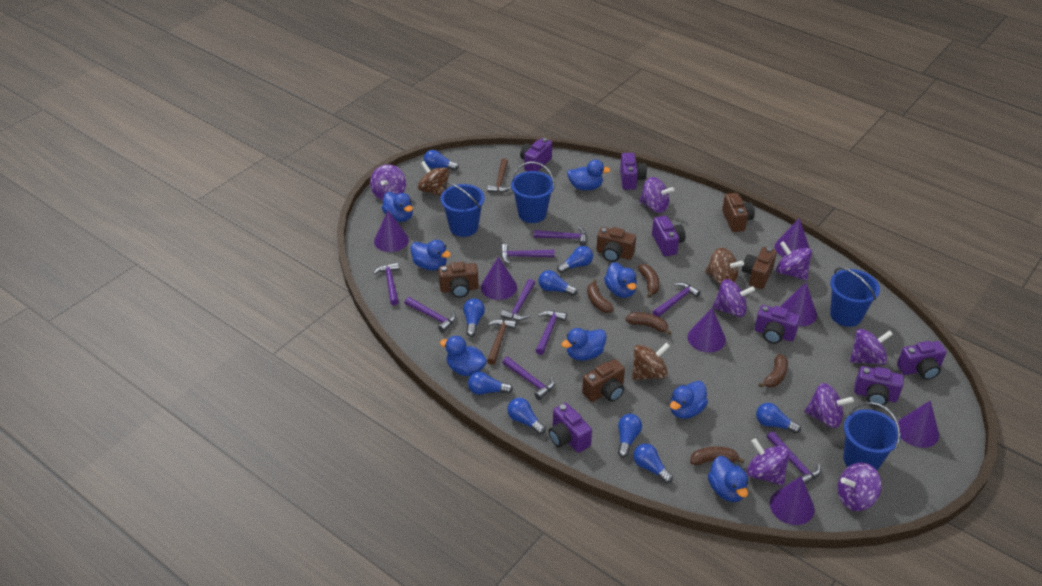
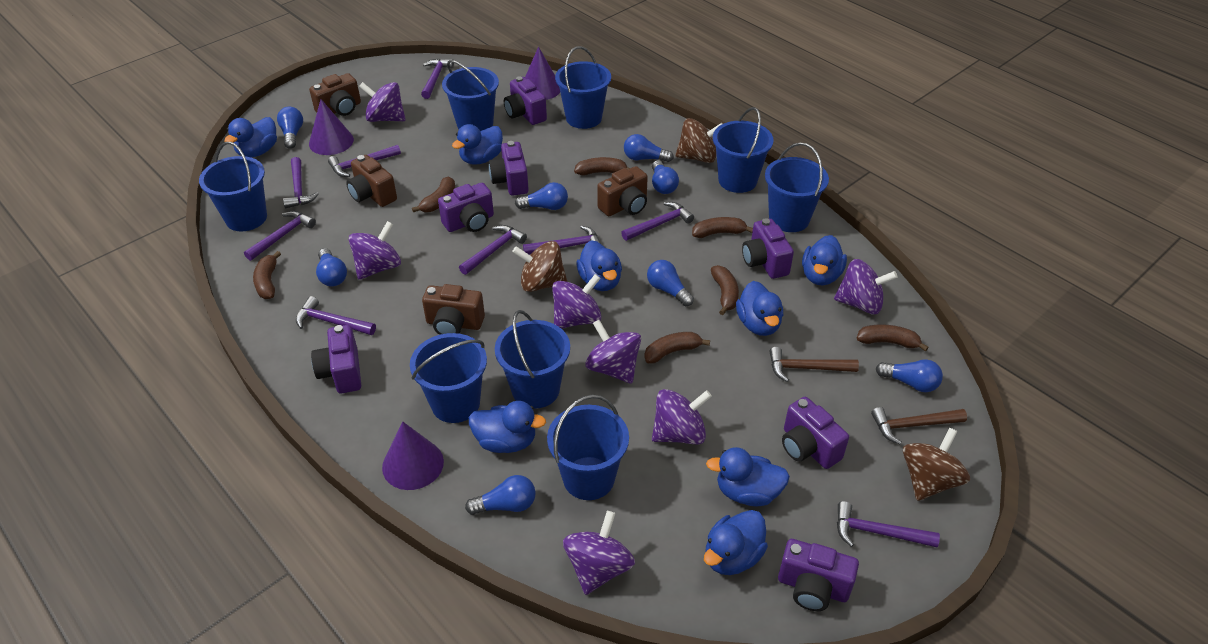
blue bucket: 4 -> 8
blue light bulb: 9 -> 8
brown banana: 5 -> 7
brown camera: 5 -> 4
purple cone: 7 -> 3
purple spinning top: 8 -> 7

